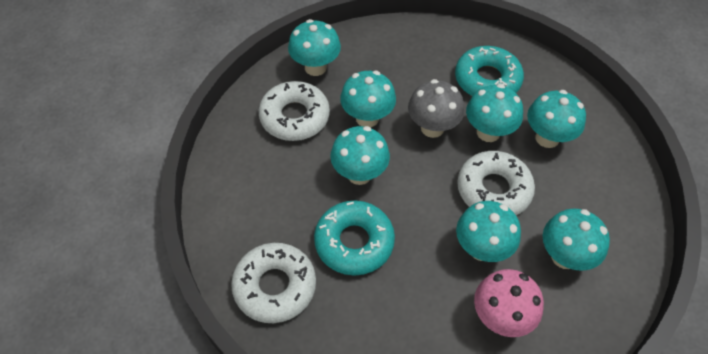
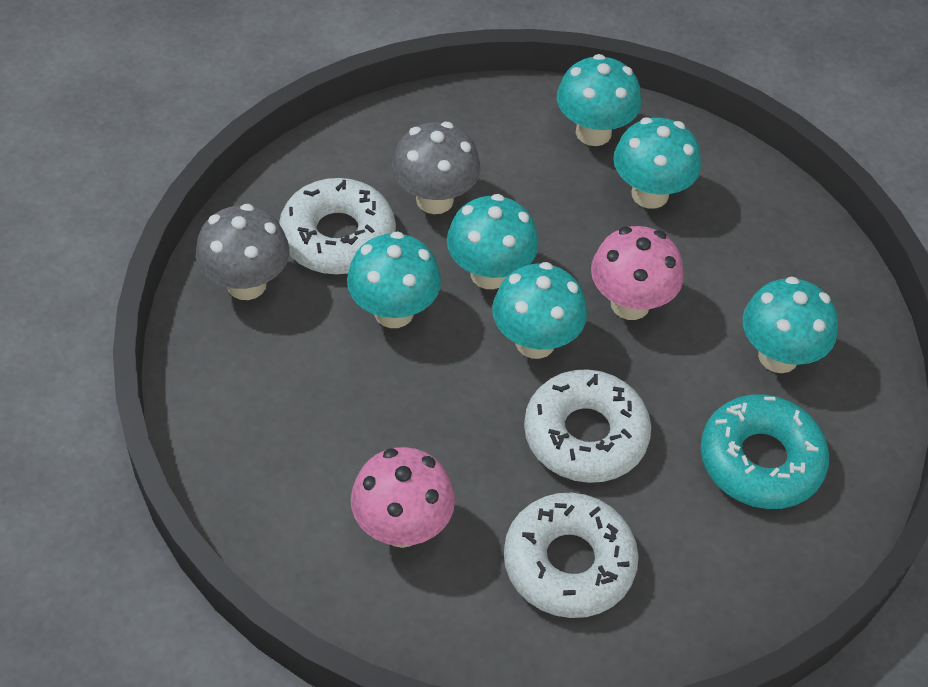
grey mushroom: 1 -> 2
pink mushroom: 1 -> 2
turquoise donut: 2 -> 1
turquoise mushroom: 7 -> 6

